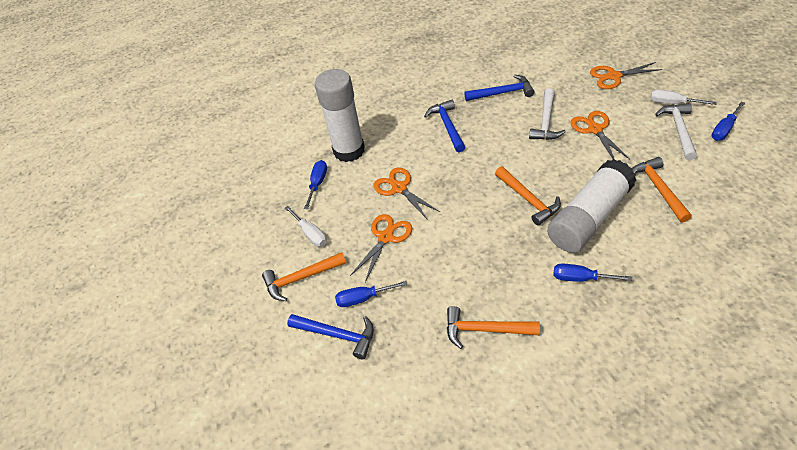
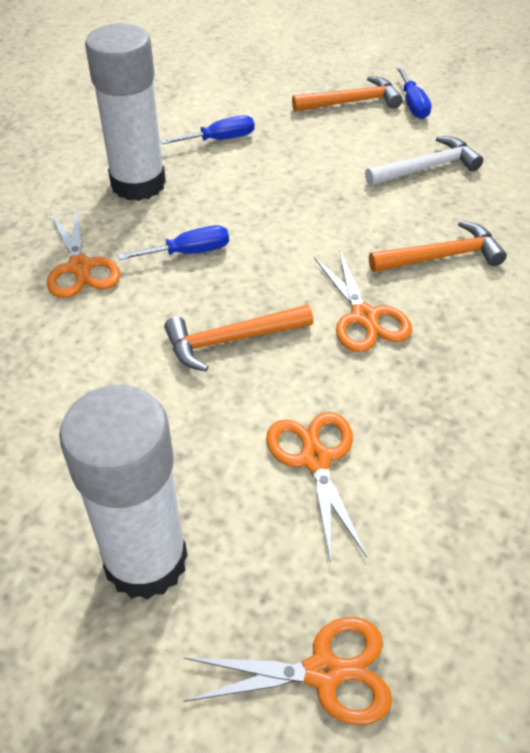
blue hammer: 3 -> 0
blue screwdriver: 4 -> 3
orange hammer: 4 -> 3
white hammer: 2 -> 1
white screwdriver: 2 -> 0

